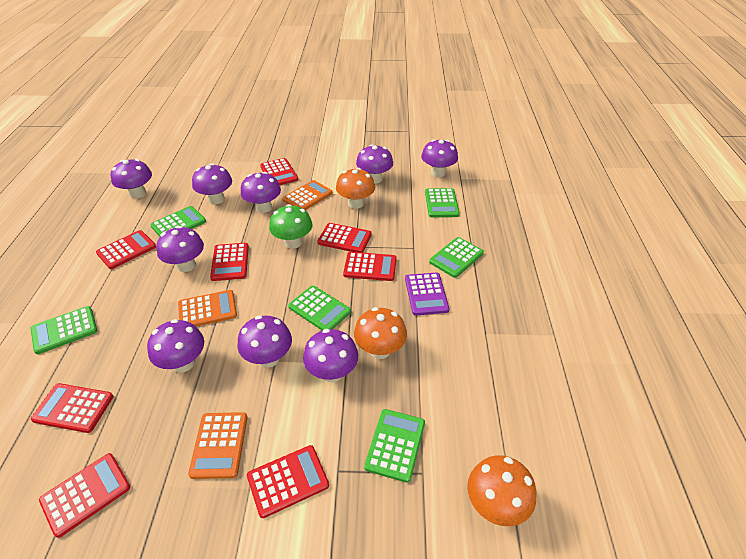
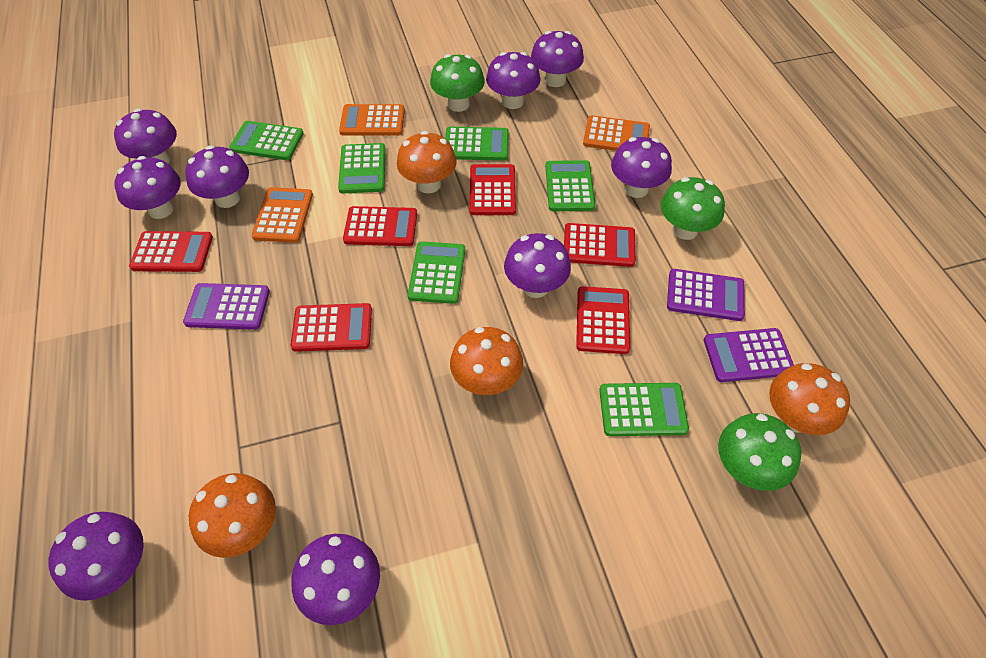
green mushroom: 1 -> 3
orange mushroom: 3 -> 4
purple calculator: 1 -> 3
red calculator: 8 -> 6

